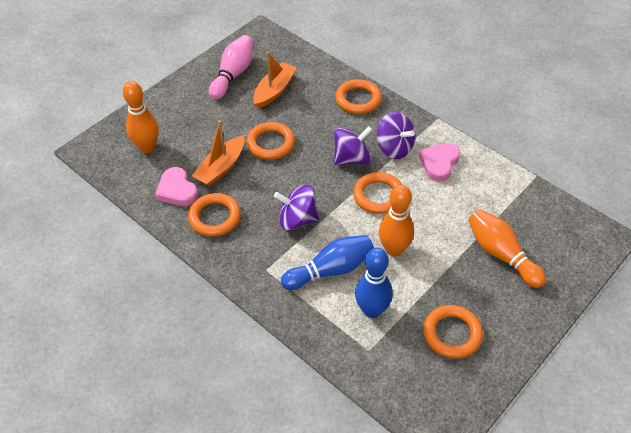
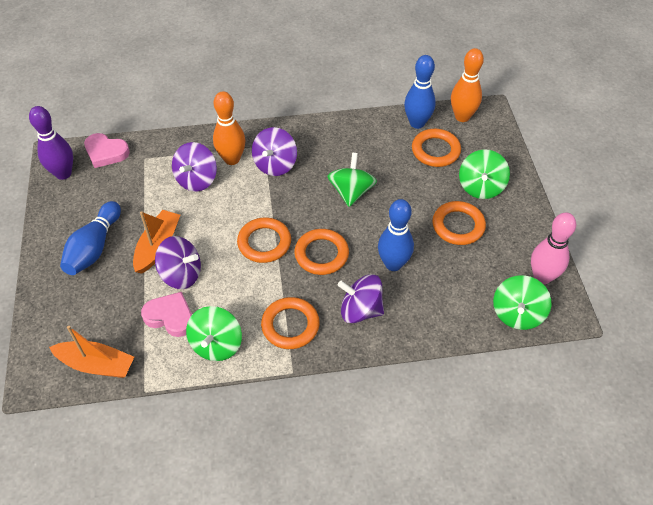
blue bowling pin: 2 -> 3
green spinning top: 0 -> 4
orange bowling pin: 3 -> 2
purple bowling pin: 0 -> 1
purple spinning top: 3 -> 4

